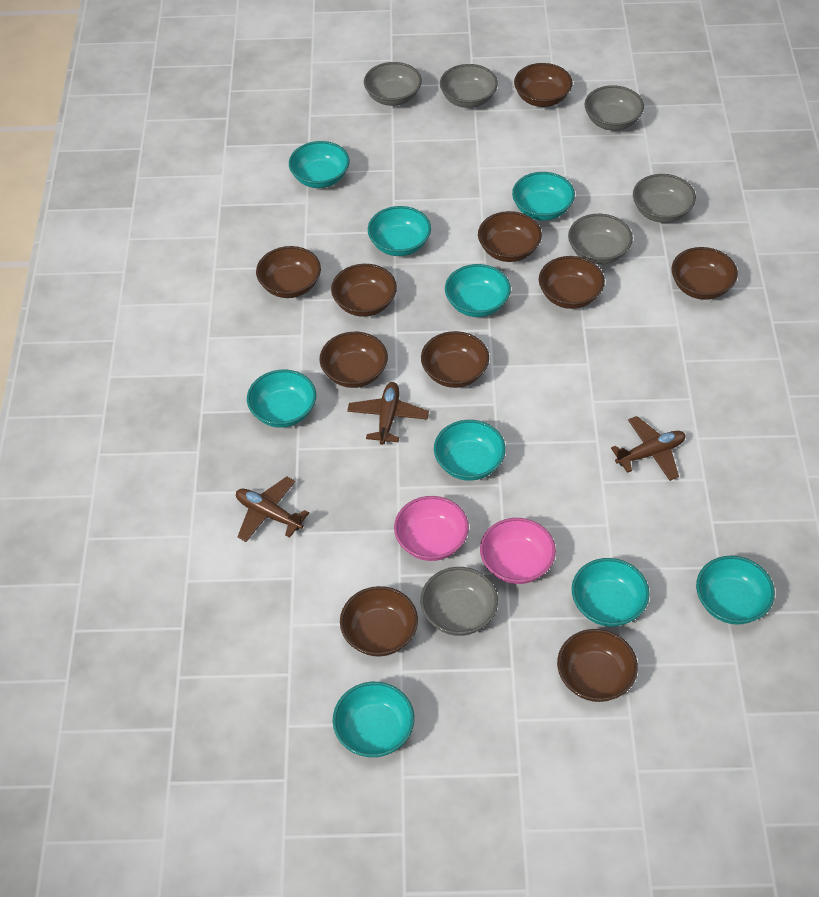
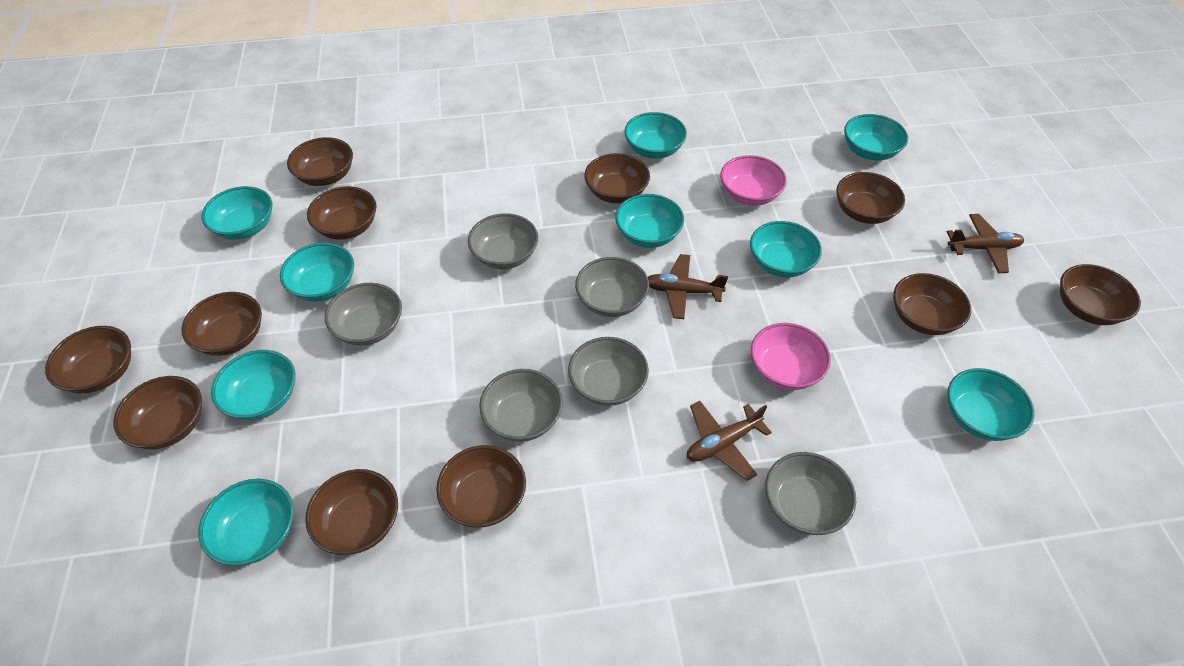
brown bowl: 10 -> 11

